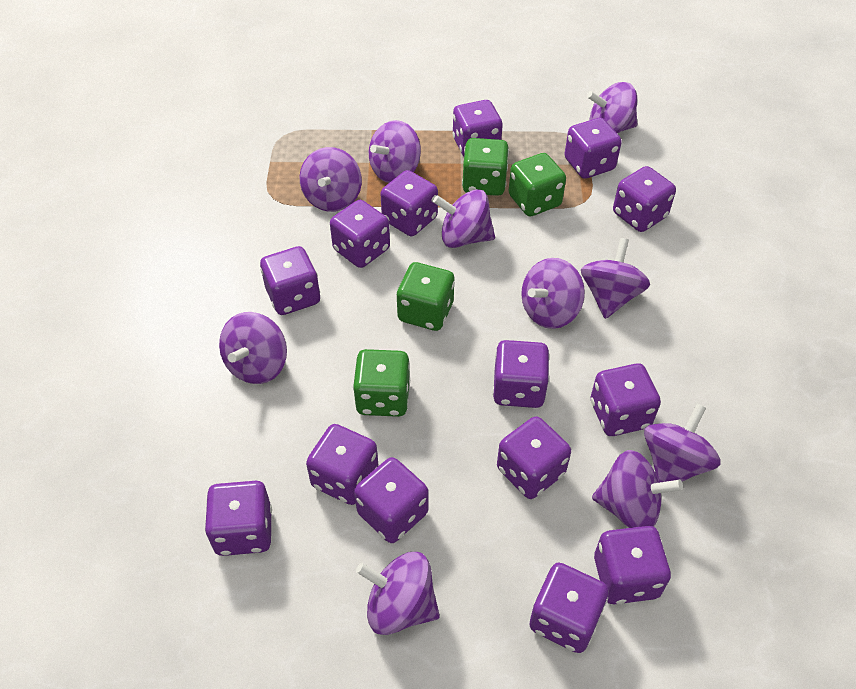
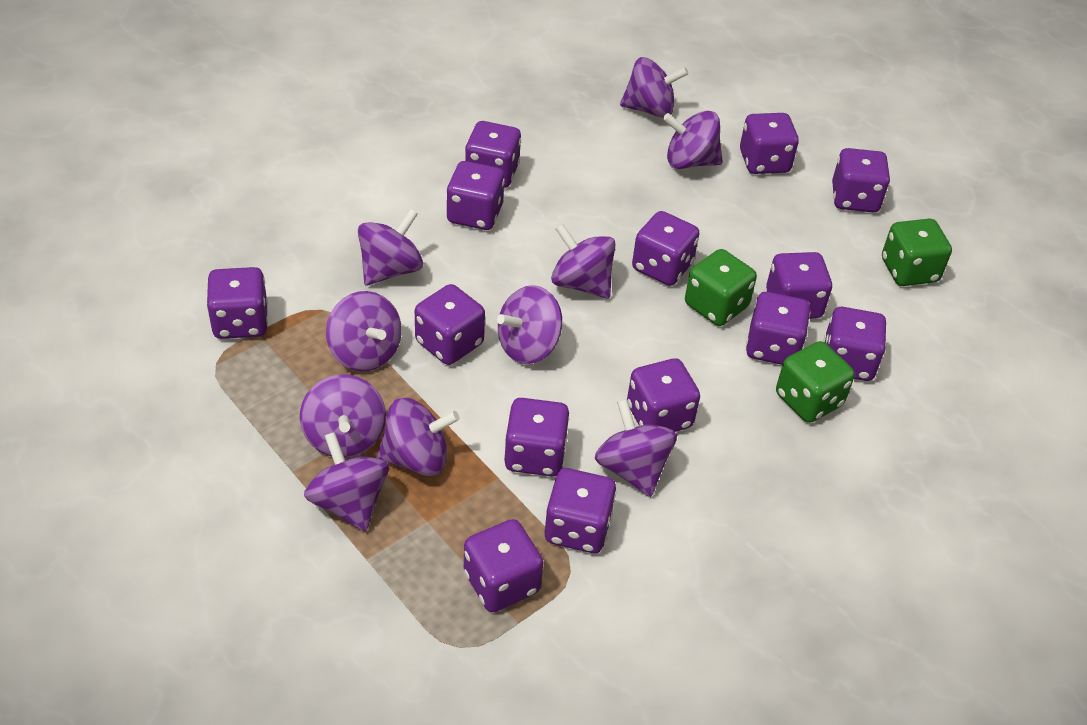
green dice: 4 -> 3

